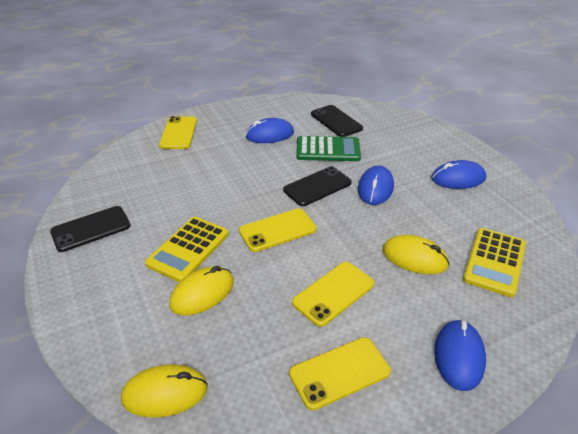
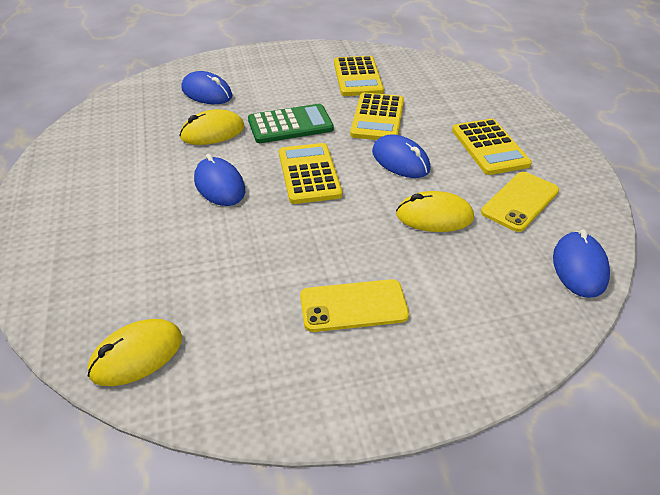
black phone: 3 -> 0
yellow calculator: 2 -> 4
yellow phone: 4 -> 2

